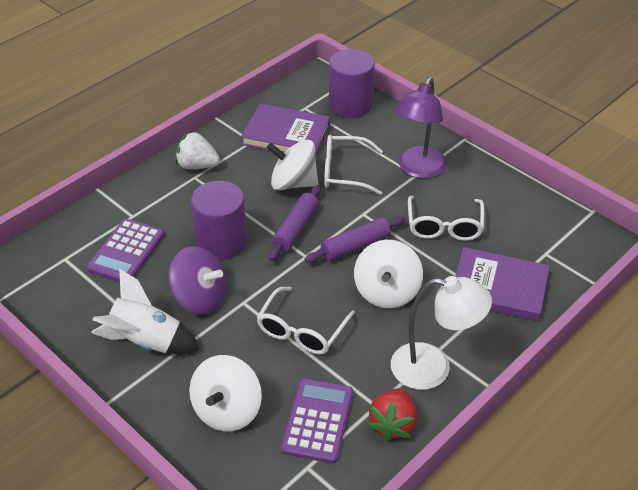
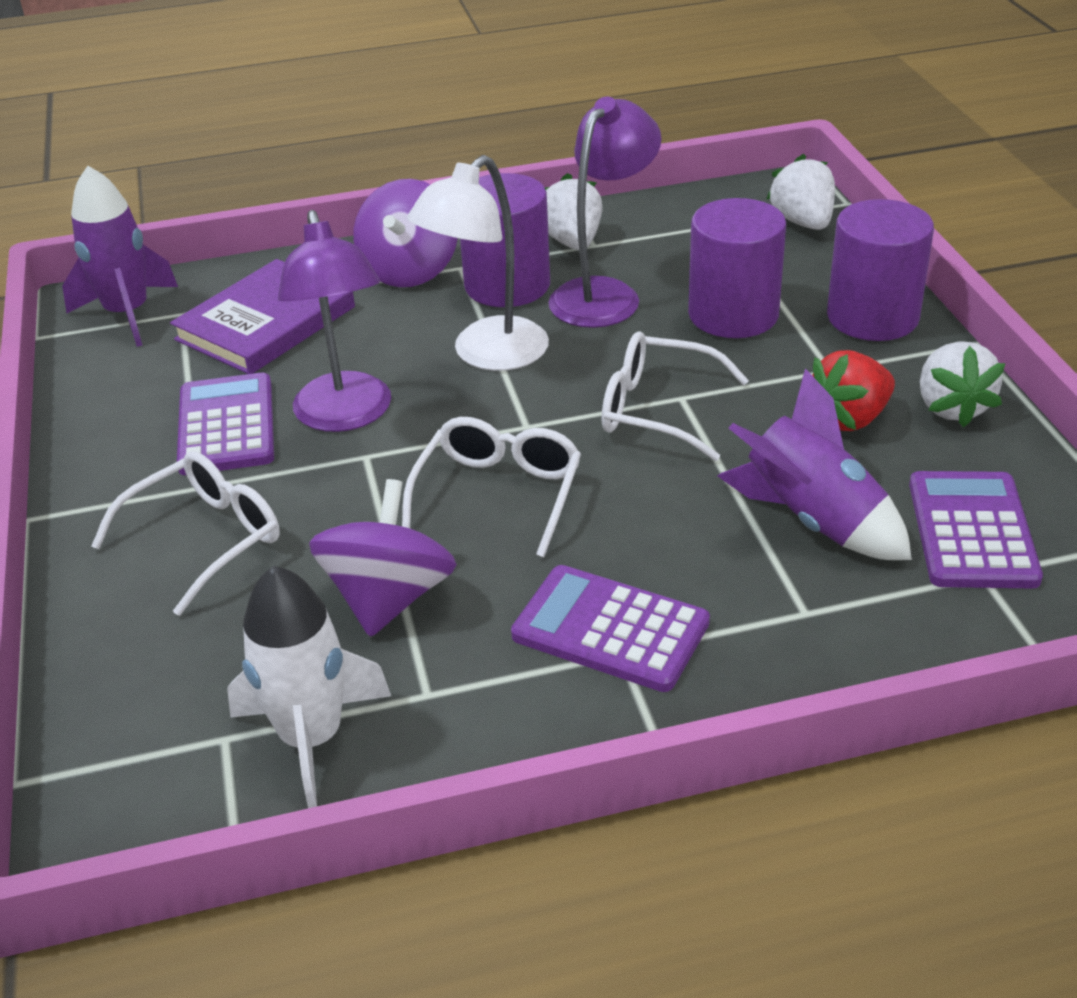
purple book: 2 -> 1
purple calculator: 2 -> 3
purple cylinder: 2 -> 3
purple lamp: 1 -> 2
purple rocket: 0 -> 2
purple rolling pin: 2 -> 0
purple spinning top: 1 -> 2
white spinning top: 3 -> 0
white strawberry: 1 -> 3

